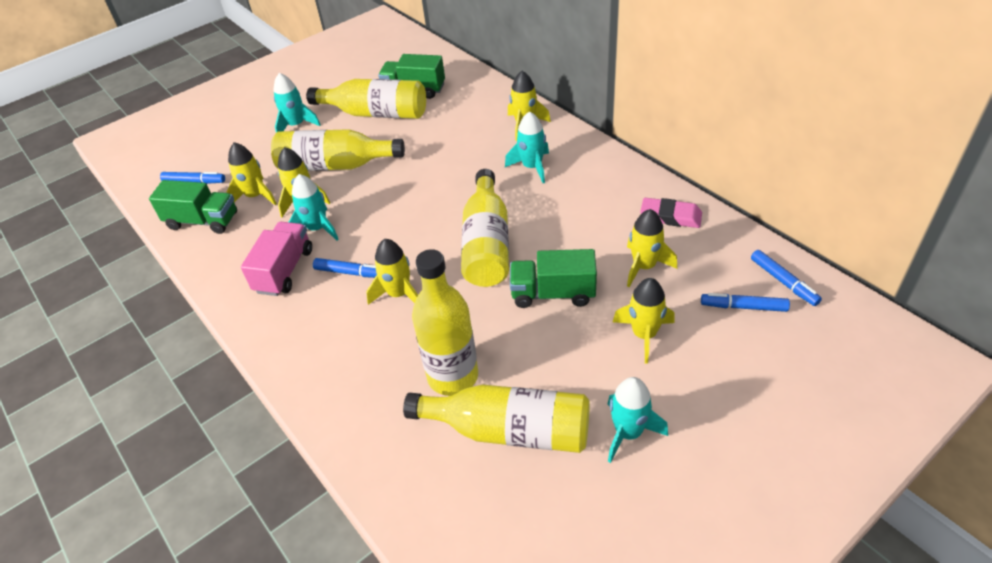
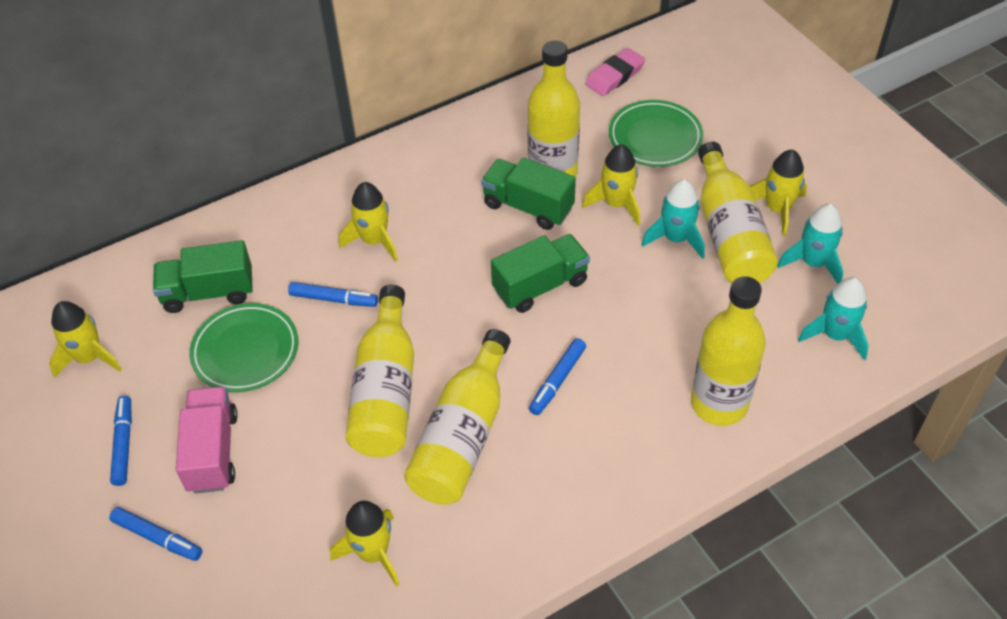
green plate: 0 -> 2
turquoise rocket: 4 -> 3
yellow rocket: 6 -> 5

